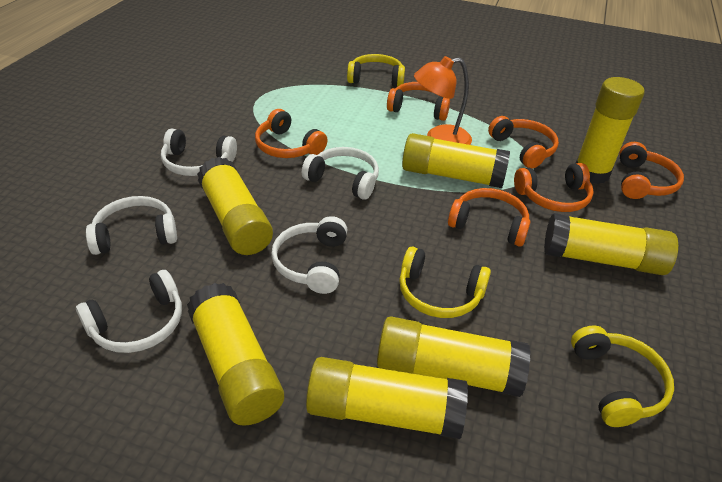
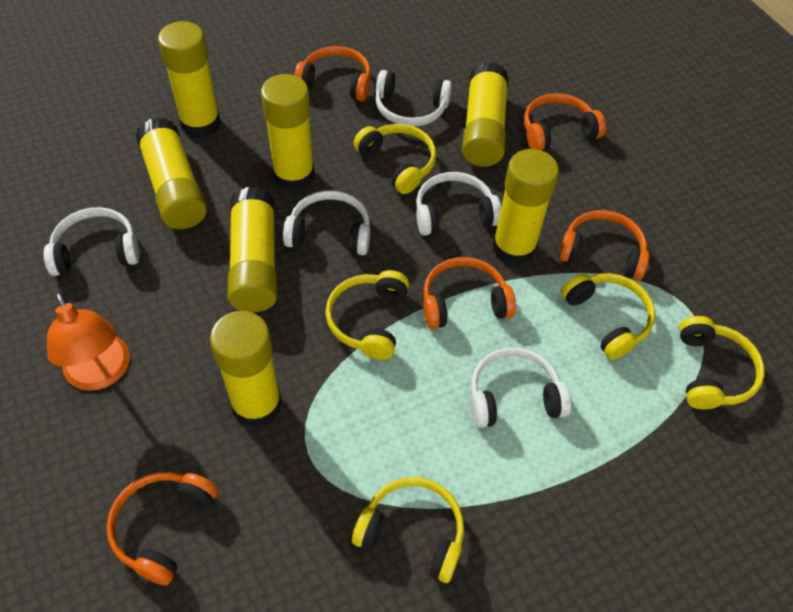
orange headphones: 6 -> 5
yellow headphones: 3 -> 5

